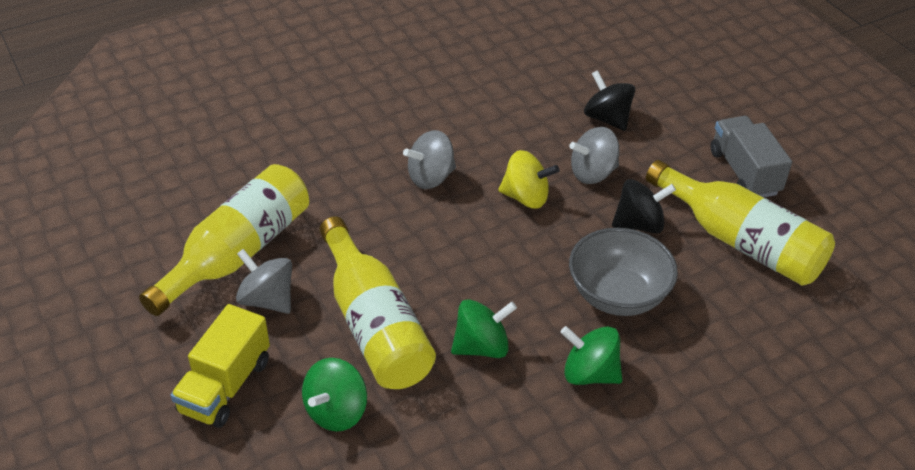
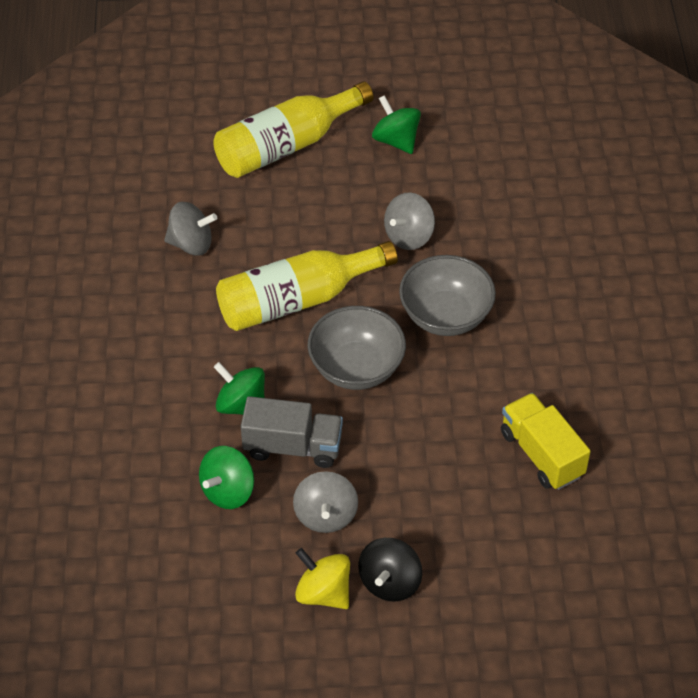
black spinning top: 2 -> 1
grey bowl: 1 -> 2
yellow bottle: 3 -> 2

